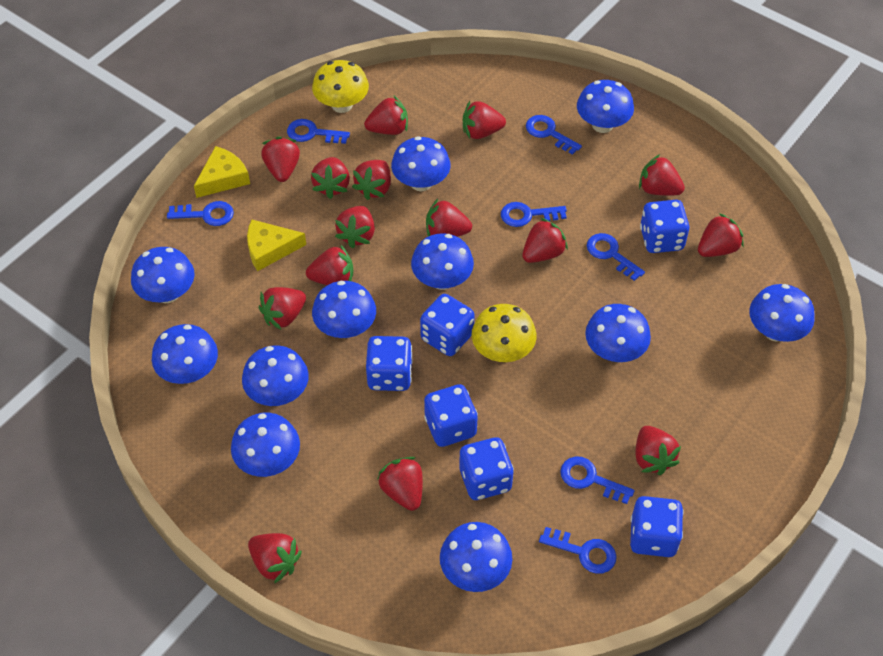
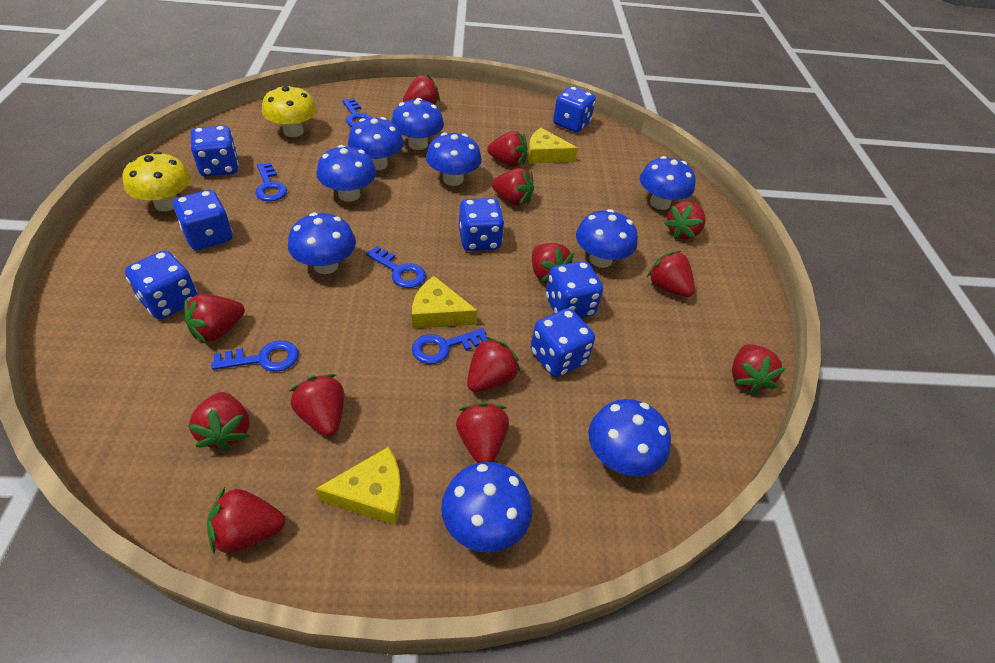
blue dice: 6 -> 7
blue key: 7 -> 5
blue mushroom: 11 -> 9
red strawberry: 15 -> 13
yellow cheese: 2 -> 3

